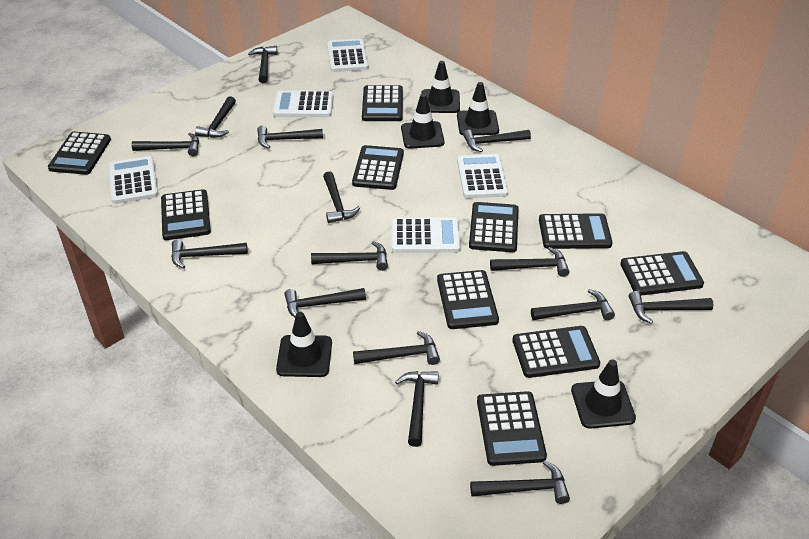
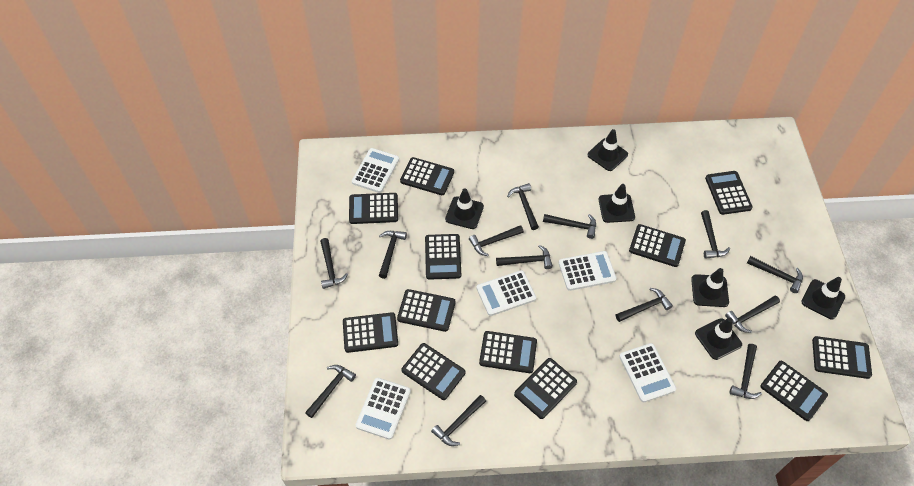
black calculator: 10 -> 12
black hammer: 15 -> 13
black traffic cone: 5 -> 6

